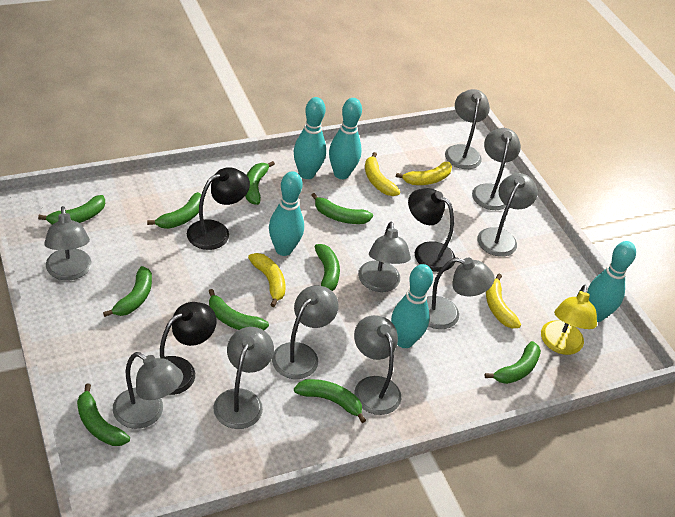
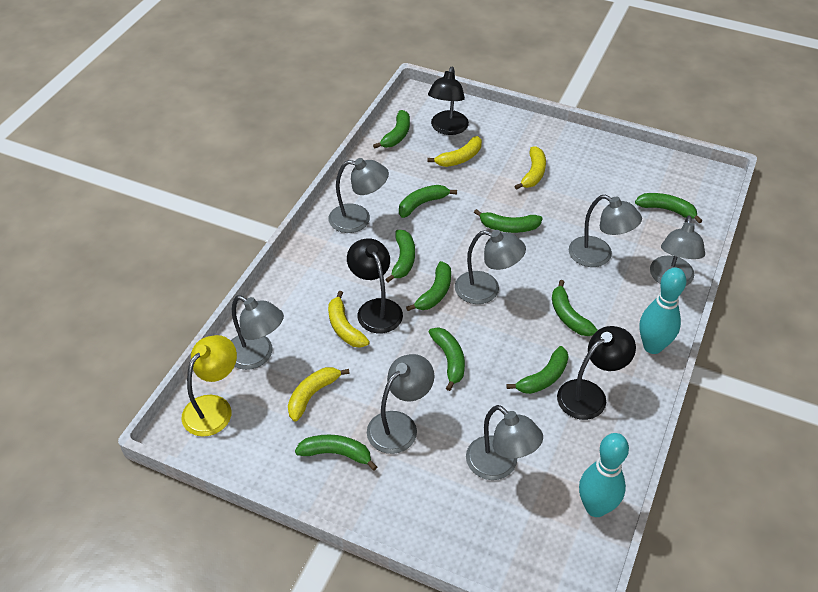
grey lamp: 10 -> 7
turquoise bowling pin: 5 -> 2

